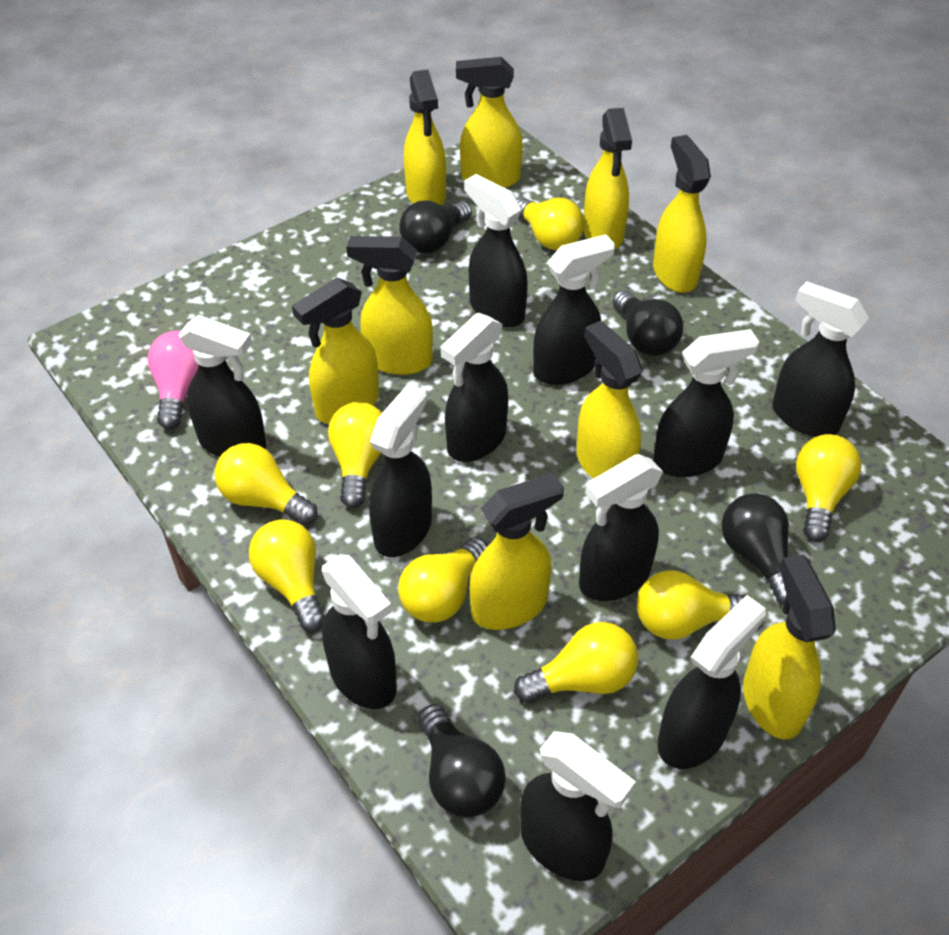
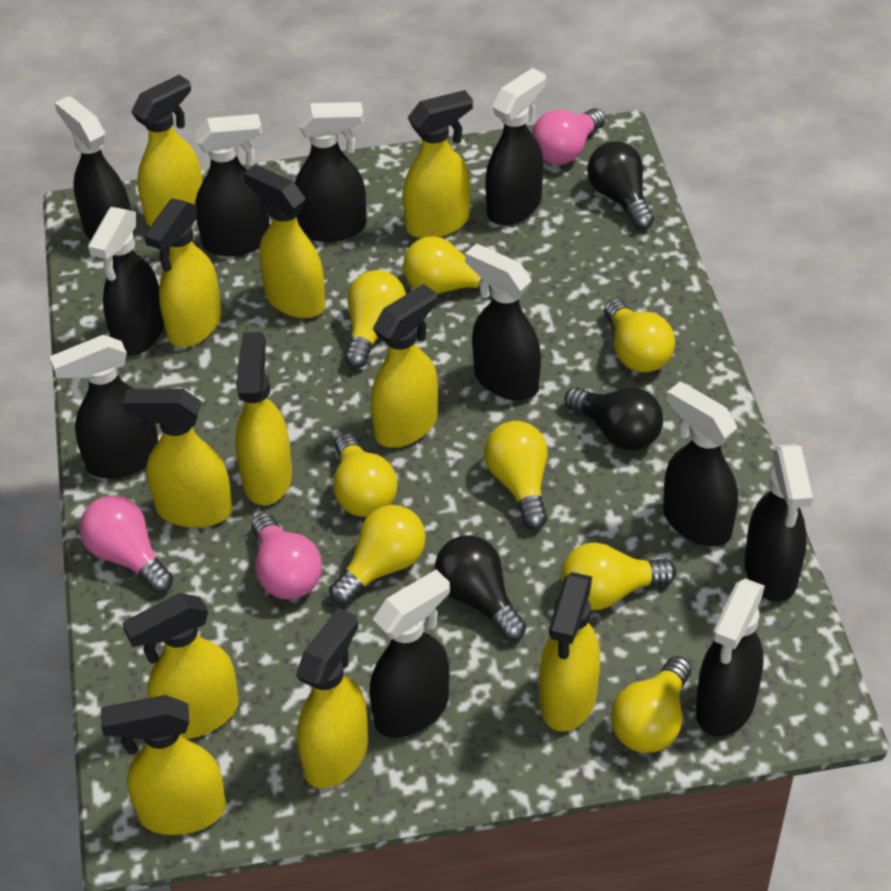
black light bulb: 4 -> 3
pink light bulb: 1 -> 3
yellow spray bottle: 9 -> 11

